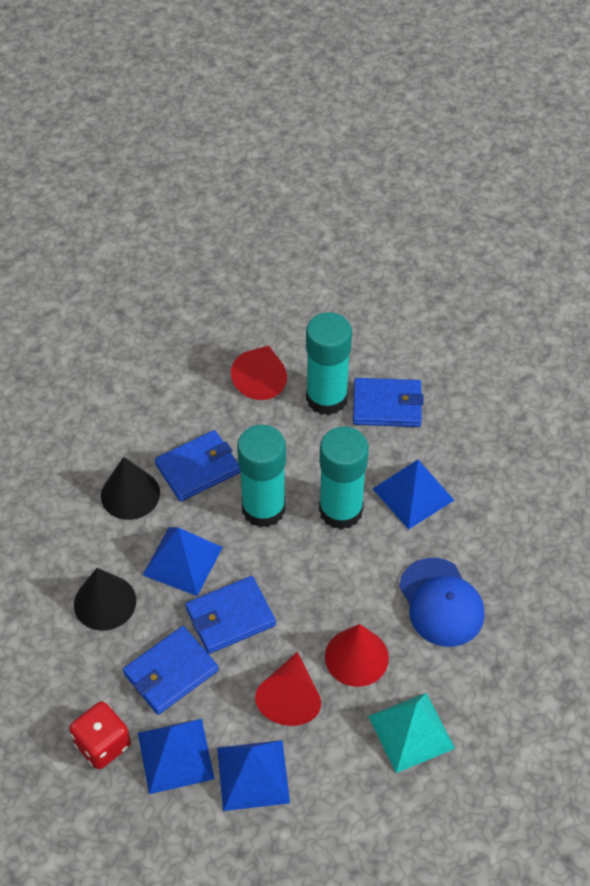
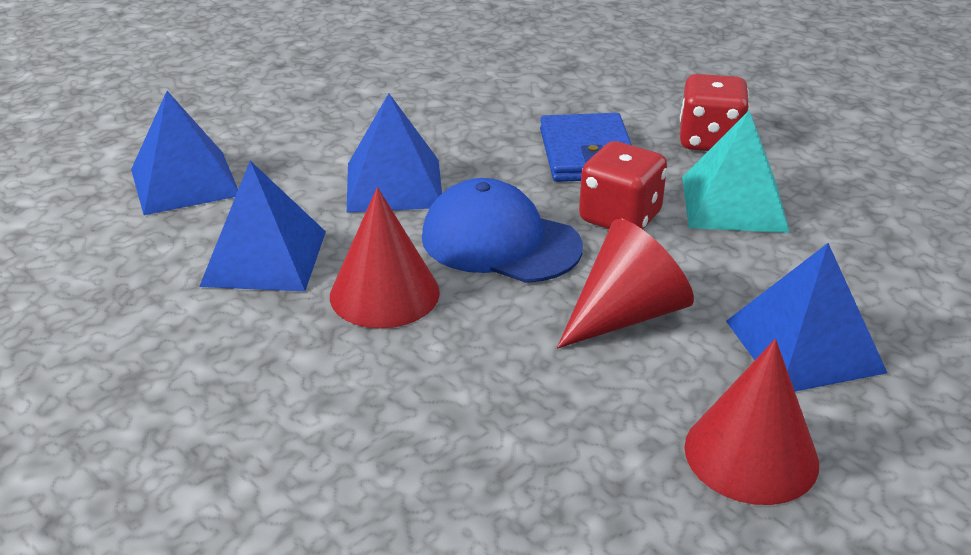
black cone: 2 -> 0
blue wallet: 4 -> 1
red dice: 1 -> 2
turquoise glue stick: 3 -> 0

